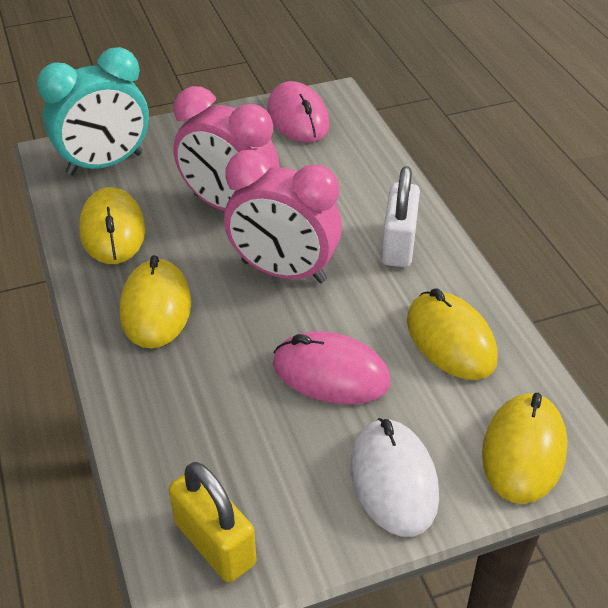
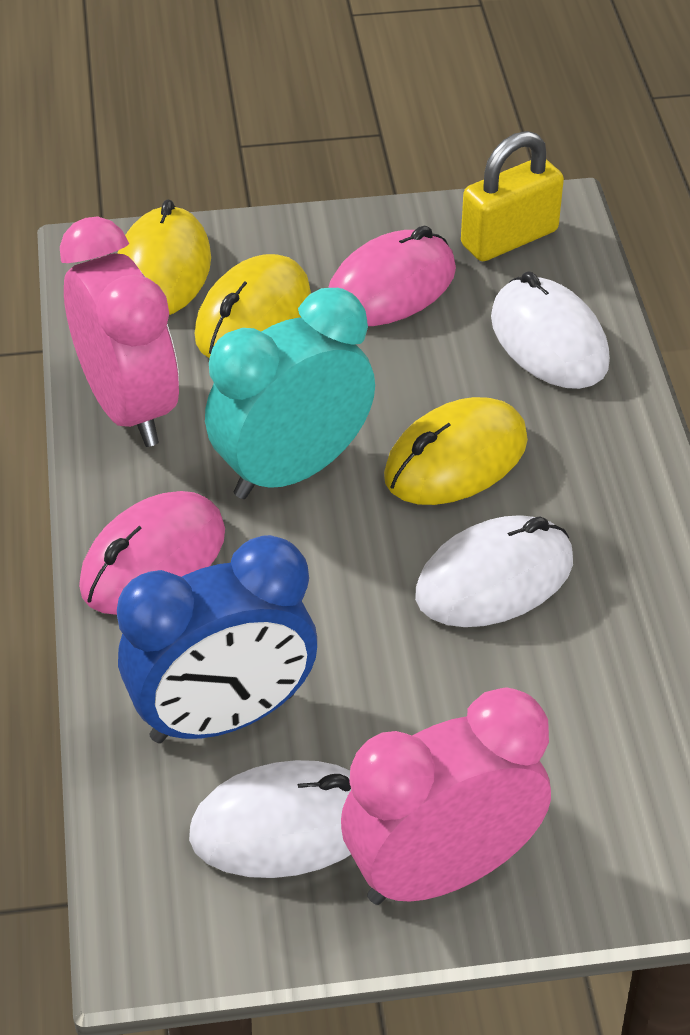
blue clock: 0 -> 1
white mouse: 1 -> 3
white padlock: 1 -> 0
yellow mouse: 4 -> 3

